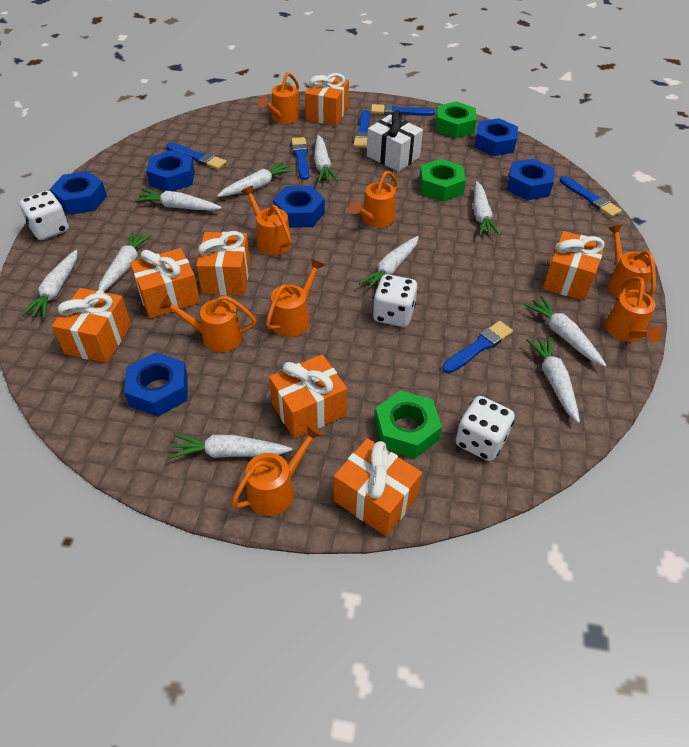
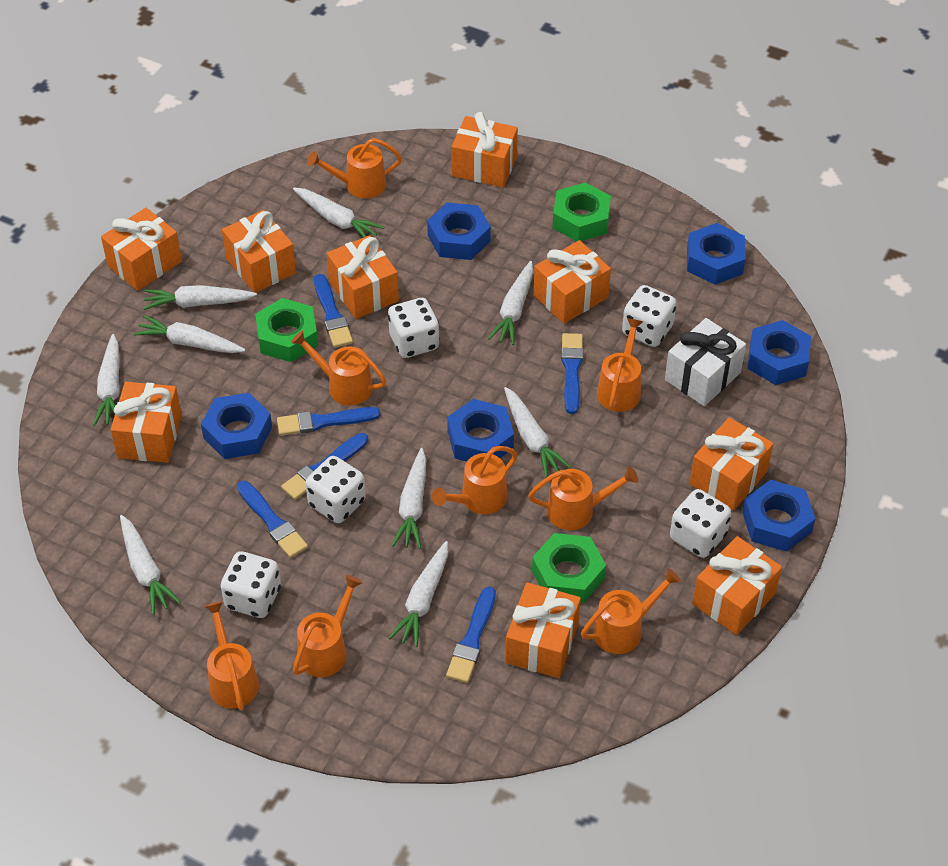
orange gift: 7 -> 9
white carrot: 10 -> 9
white dice: 3 -> 5

